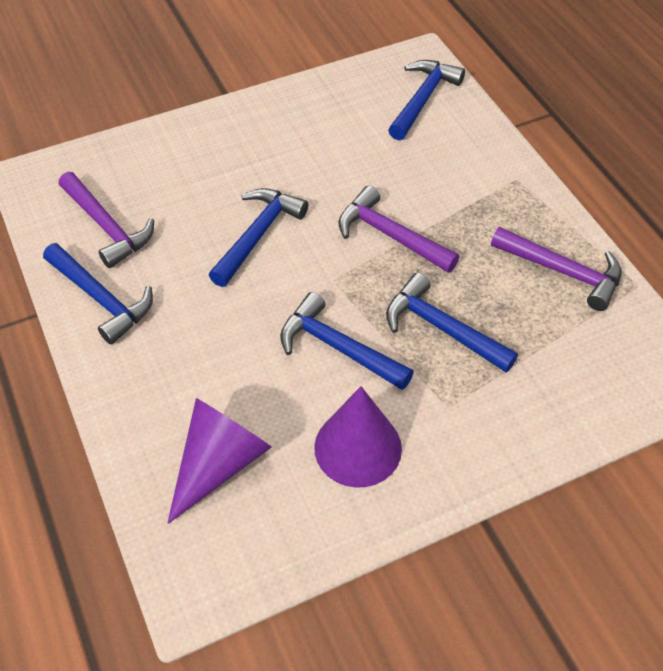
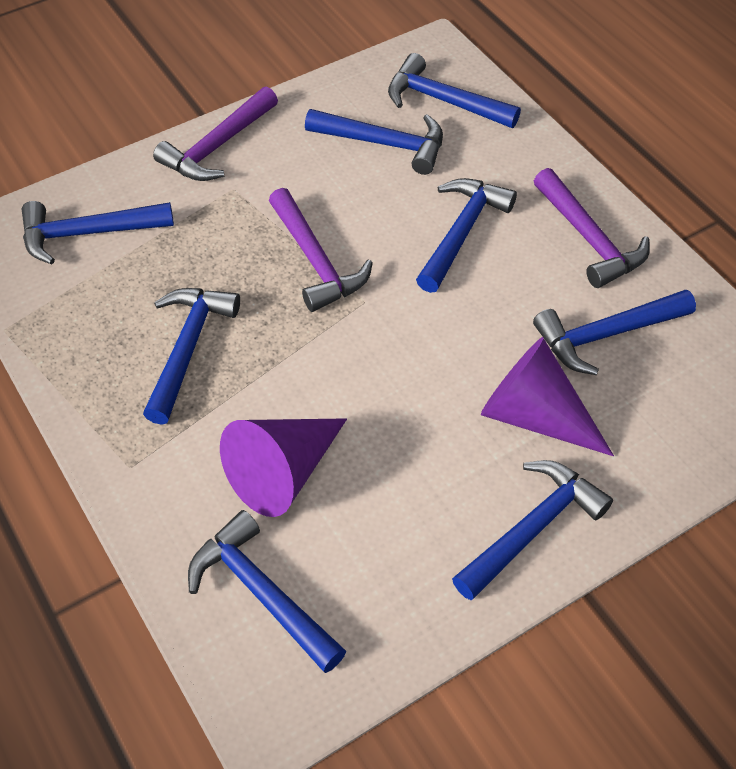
blue hammer: 5 -> 8

